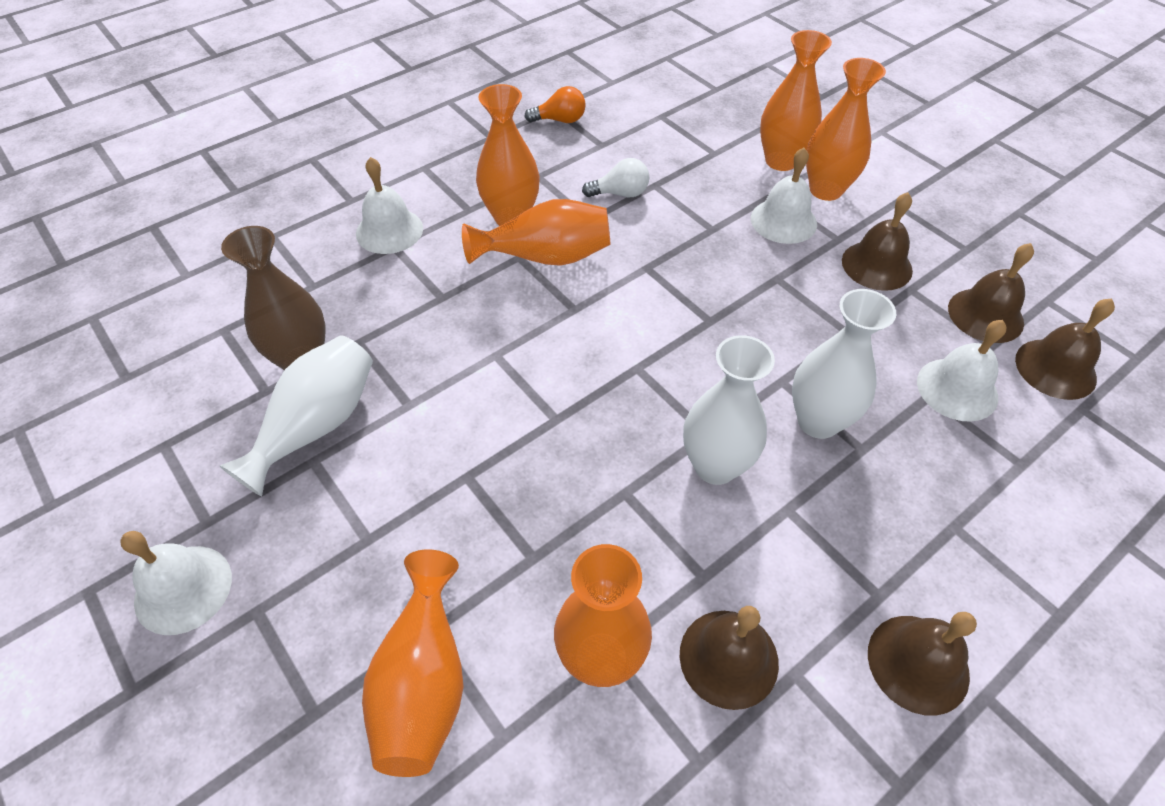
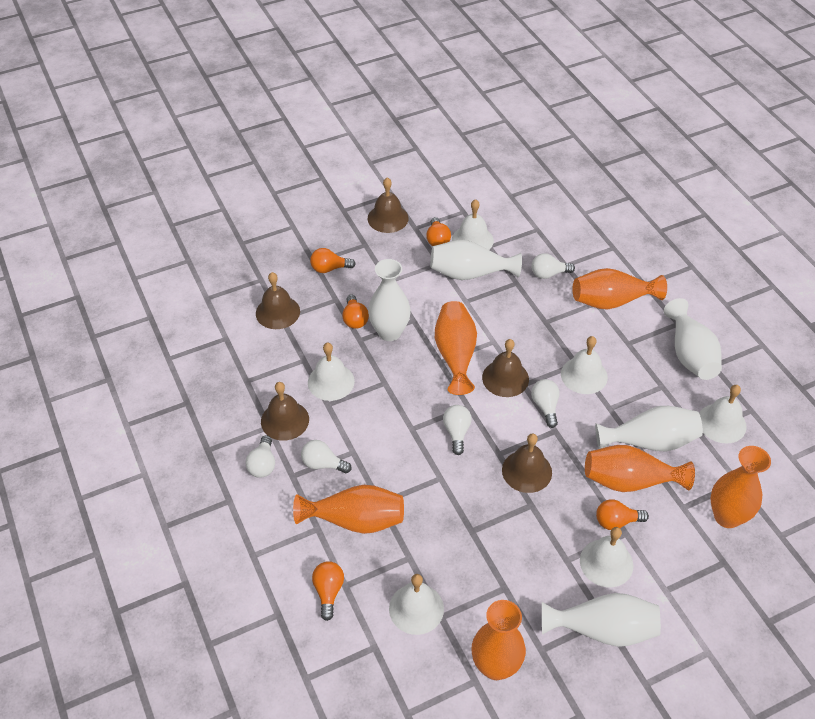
brown vase: 1 -> 0
orange light bulb: 1 -> 5
white bell: 4 -> 6
white light bulb: 1 -> 5
white vase: 3 -> 5

